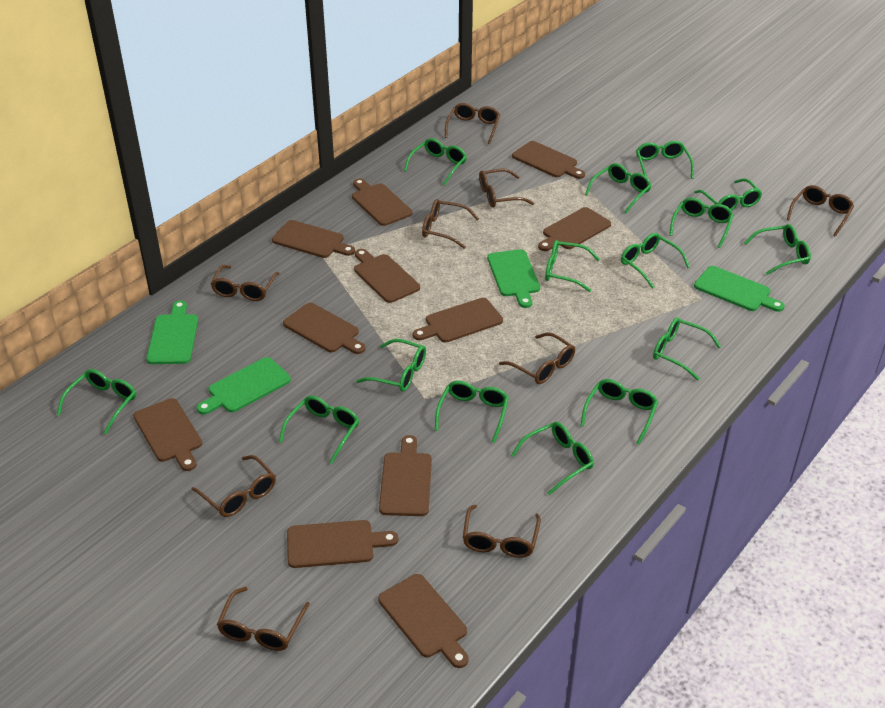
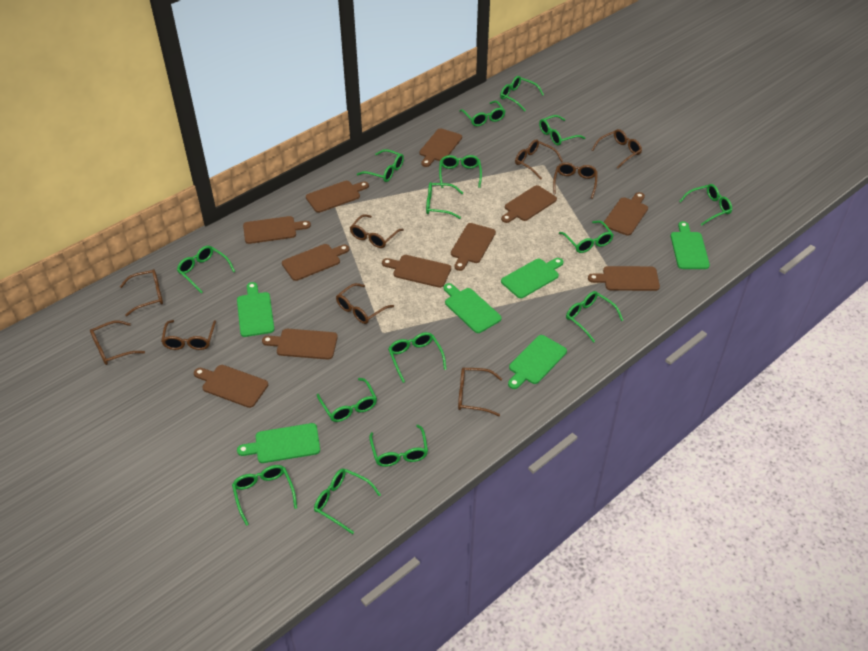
green cutting board: 4 -> 6

